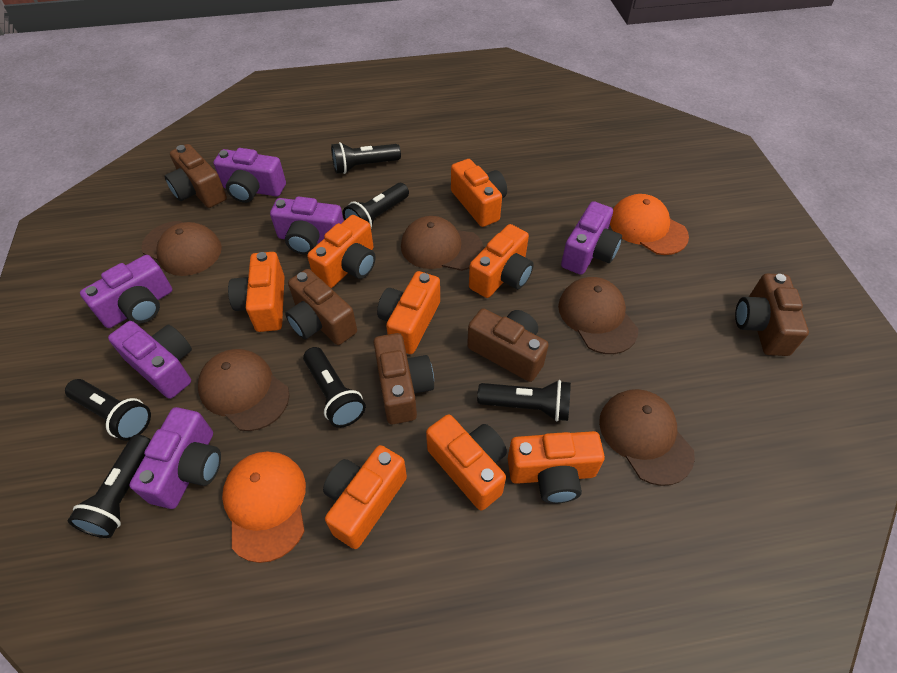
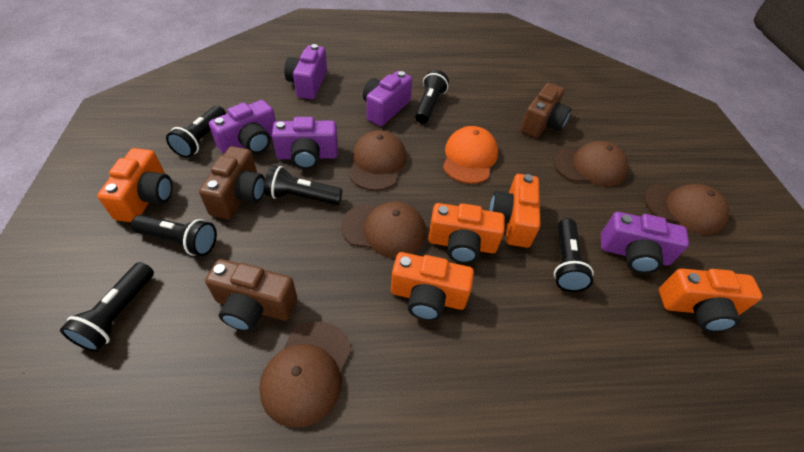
brown camera: 5 -> 3
orange camera: 8 -> 5
orange cap: 2 -> 1
purple camera: 6 -> 5

